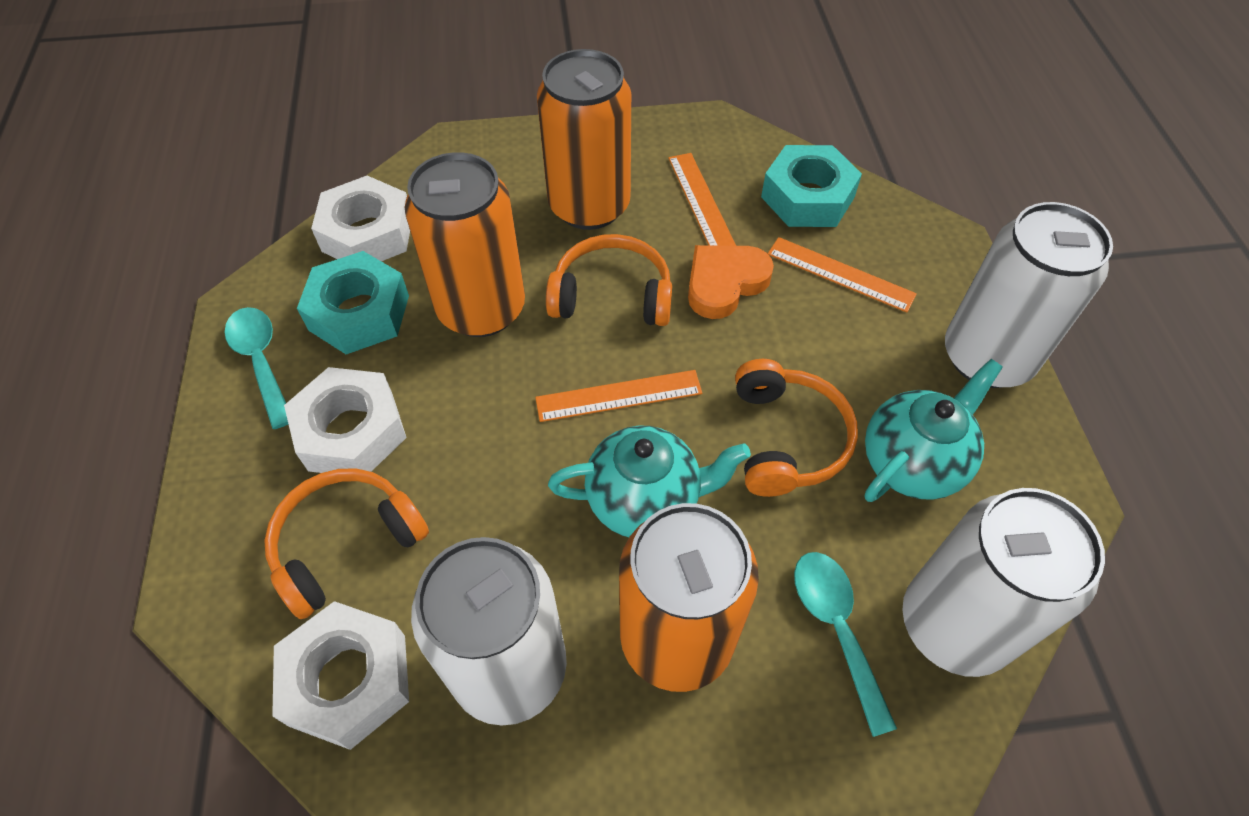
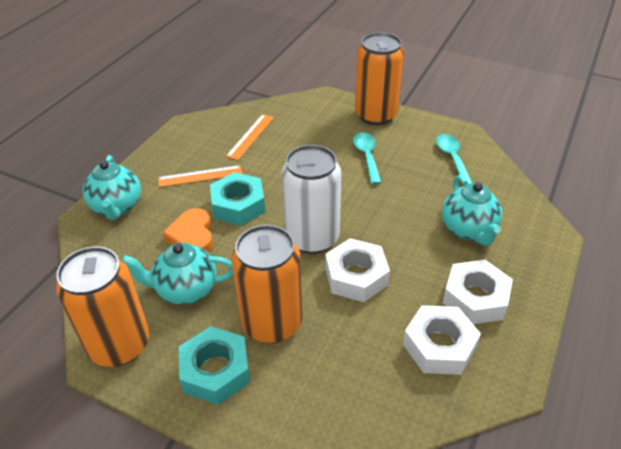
orange headphones: 3 -> 0
orange ruler: 3 -> 2
turquoise teapot: 2 -> 3
white can: 3 -> 1

